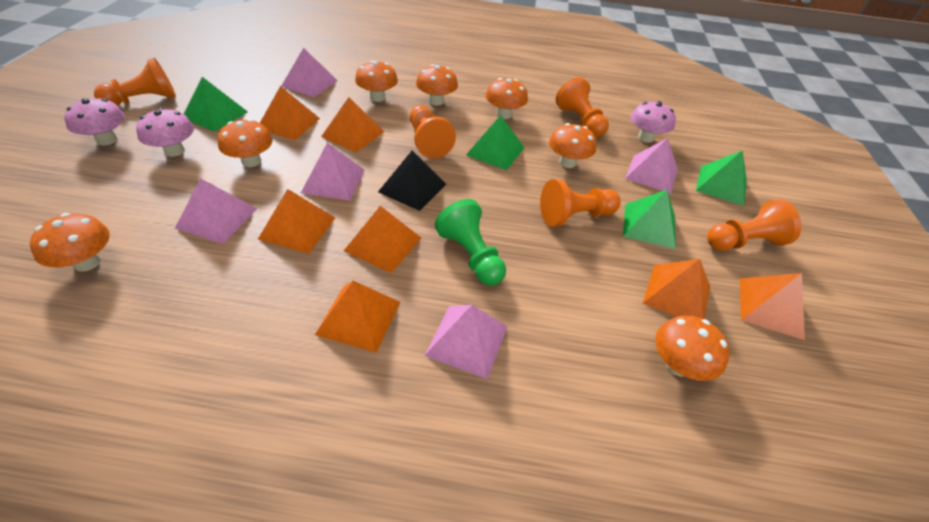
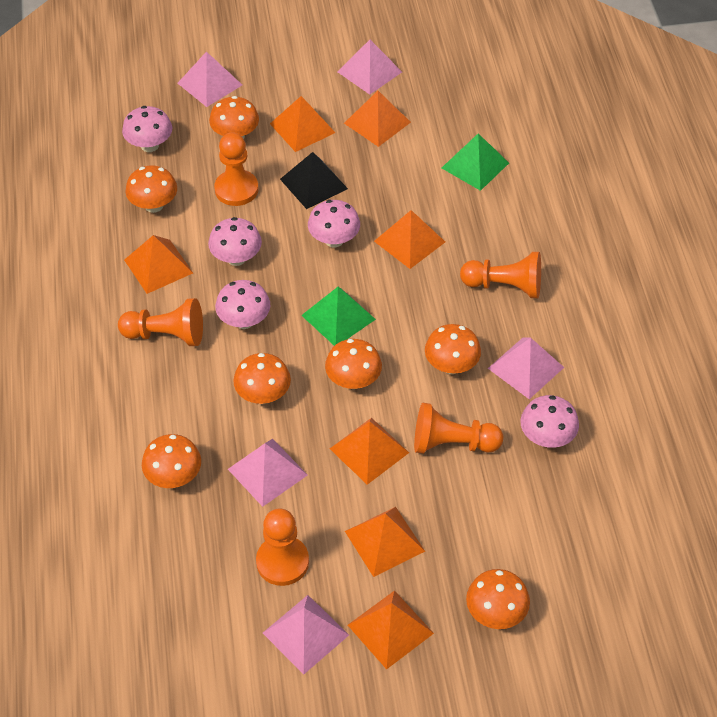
green pawn: 1 -> 0
green pyramid: 4 -> 2
pink mushroom: 3 -> 5

